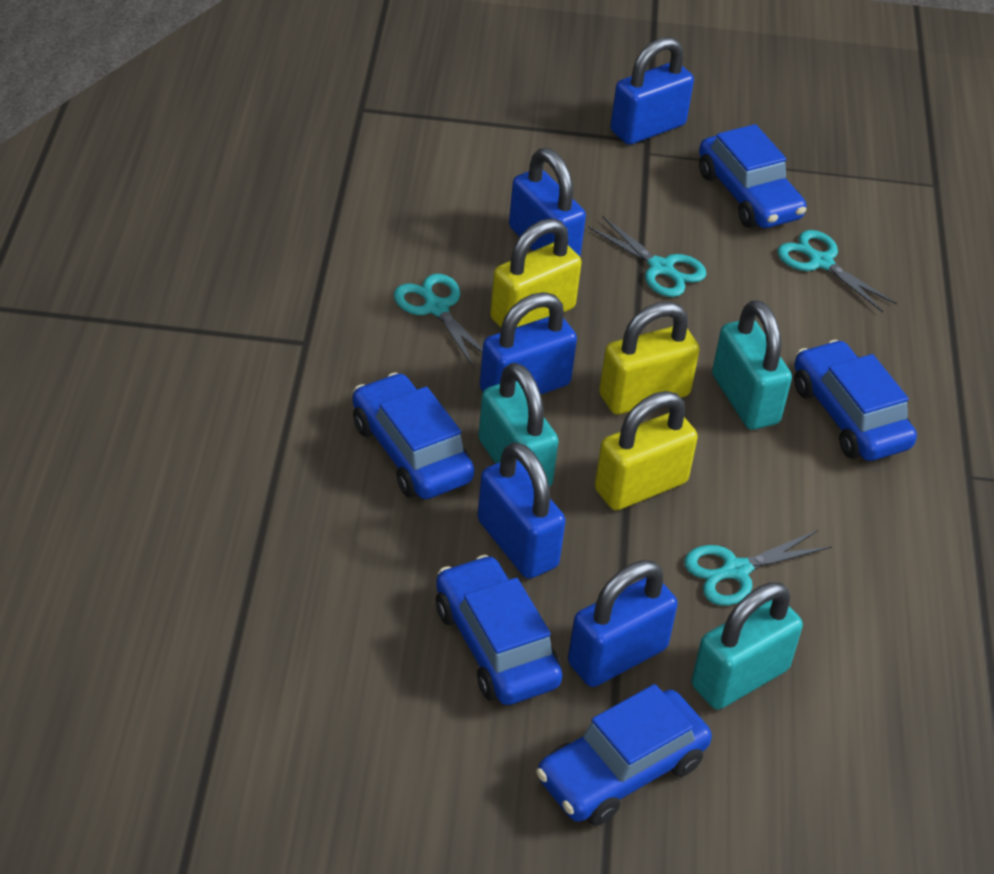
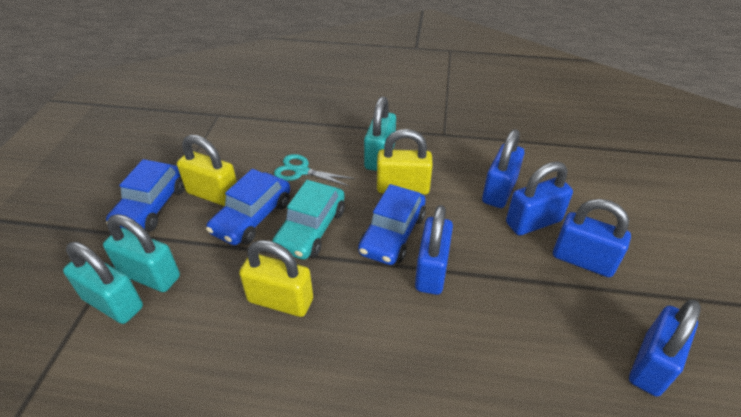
blue car: 5 -> 3
turquoise car: 0 -> 1
turquoise scissors: 4 -> 1

